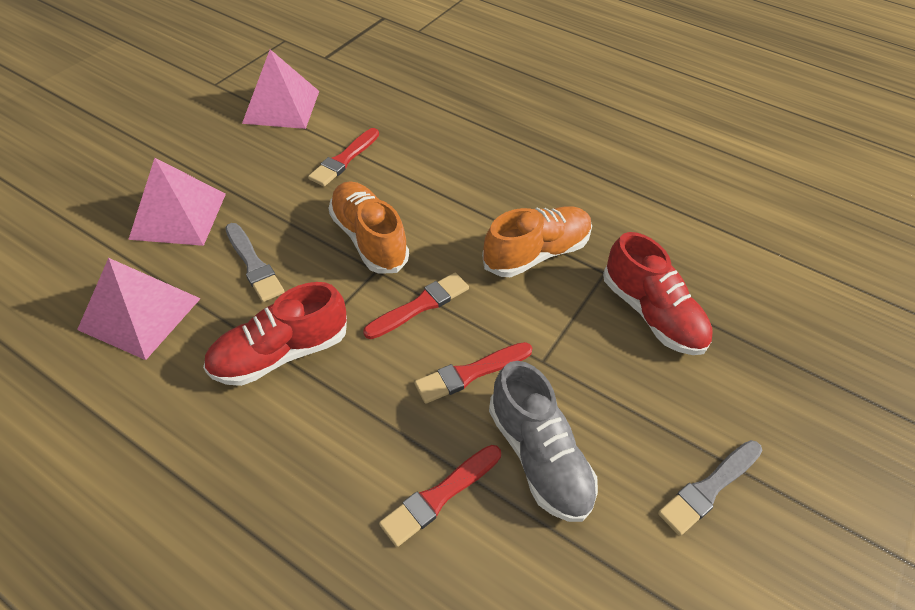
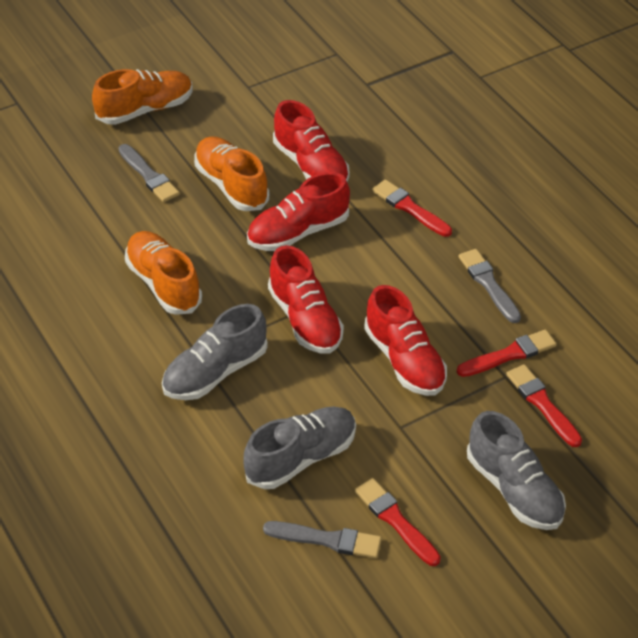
grey brush: 2 -> 3
grey shoe: 1 -> 3
orange shoe: 2 -> 3
pink pyramid: 3 -> 0
red shoe: 2 -> 4

